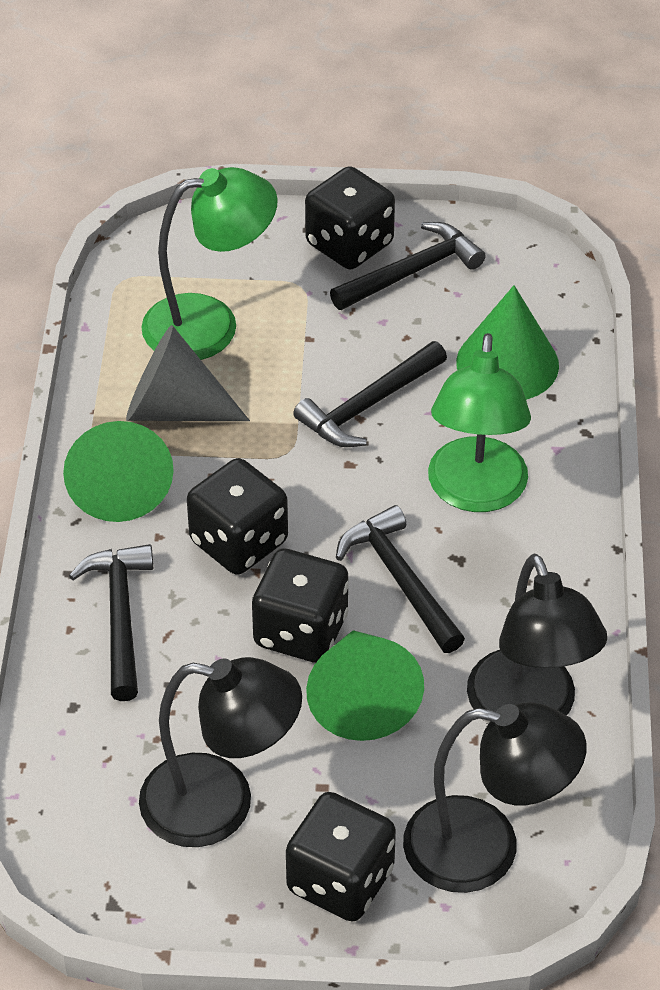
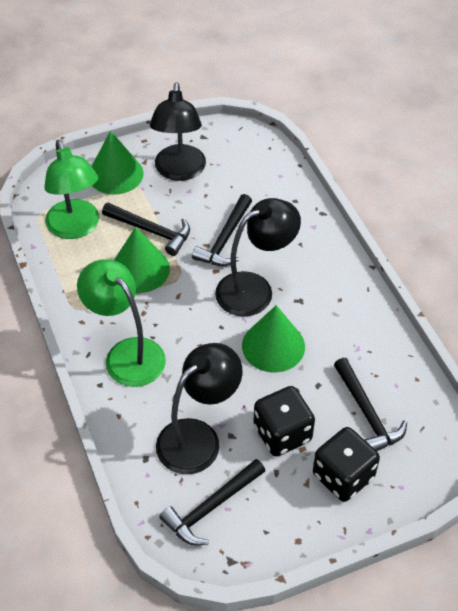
black dice: 4 -> 2
grey cone: 1 -> 0

